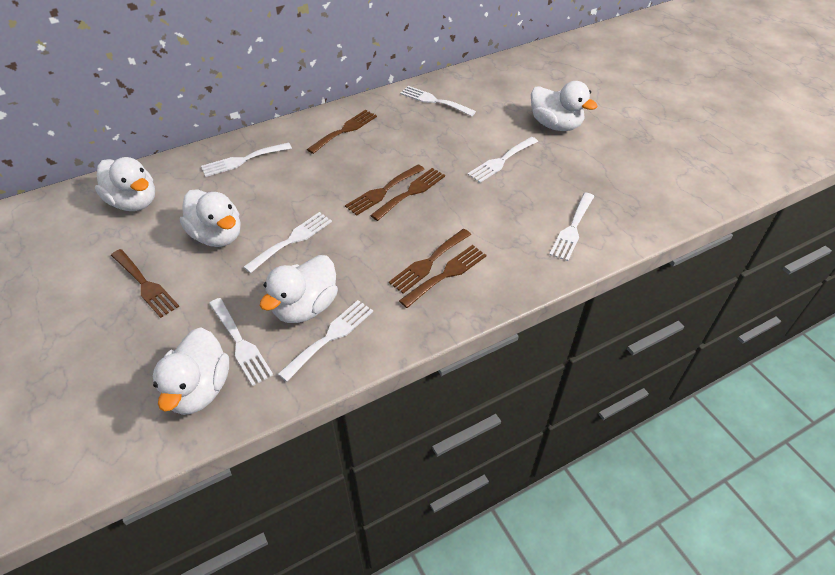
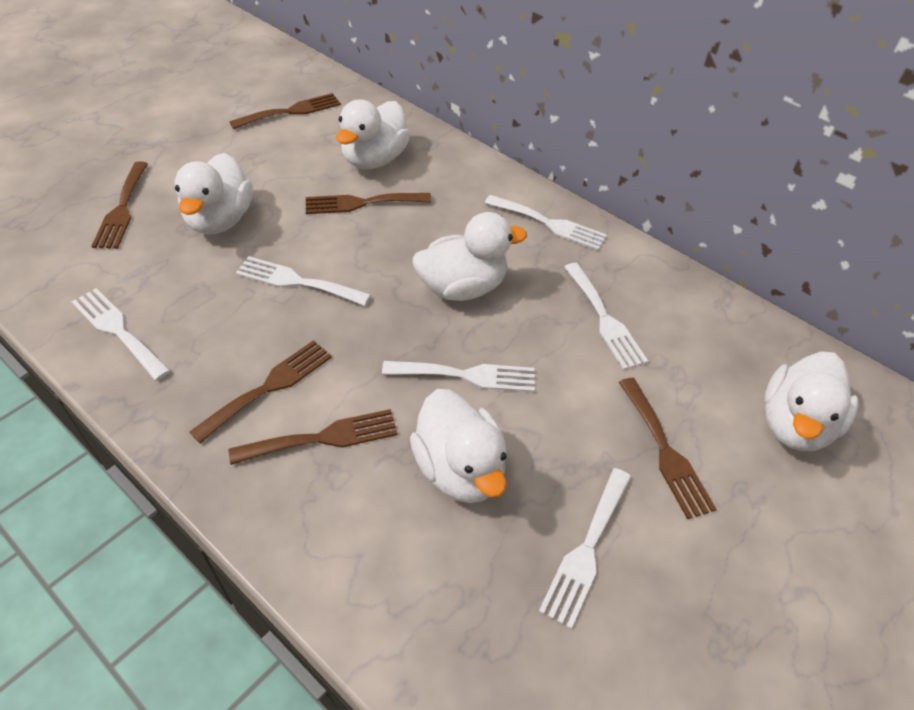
white fork: 7 -> 6

